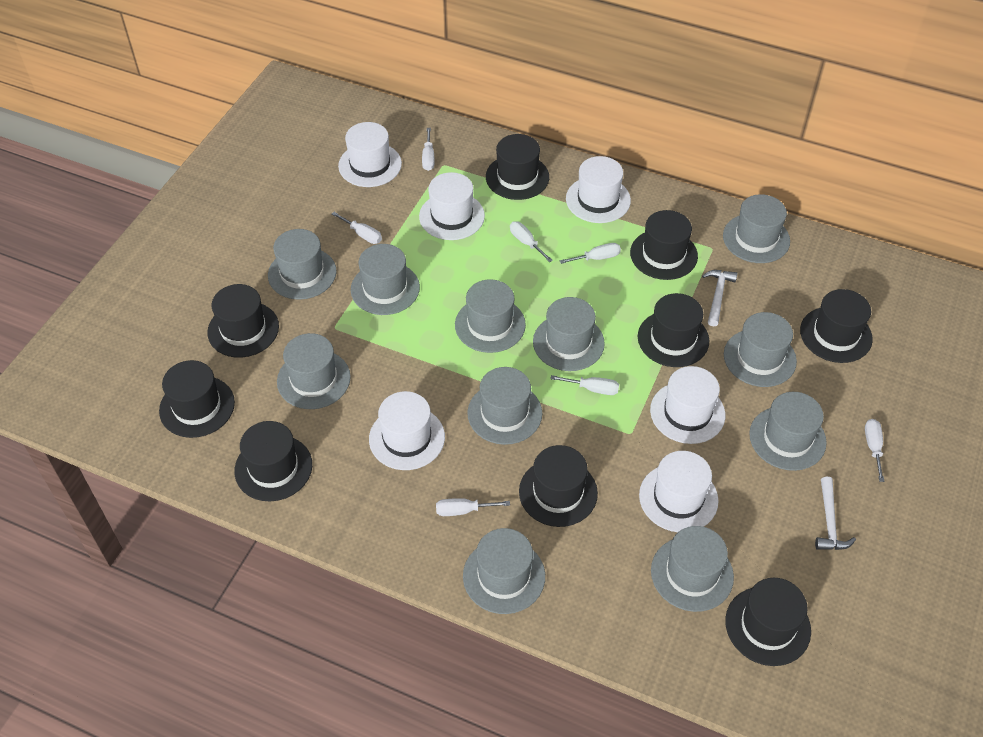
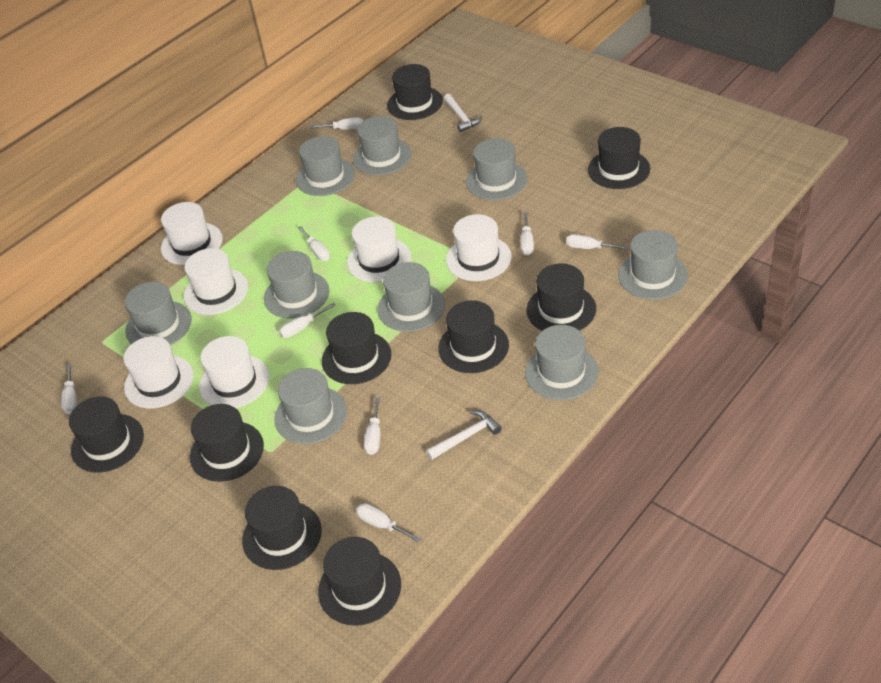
grey hat: 11 -> 9
white screwdriver: 7 -> 8

